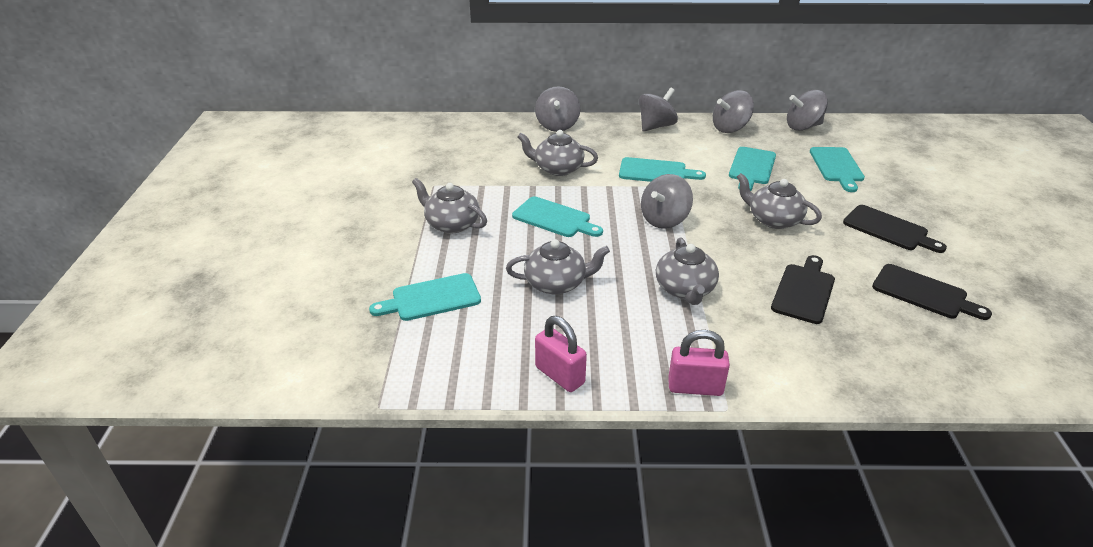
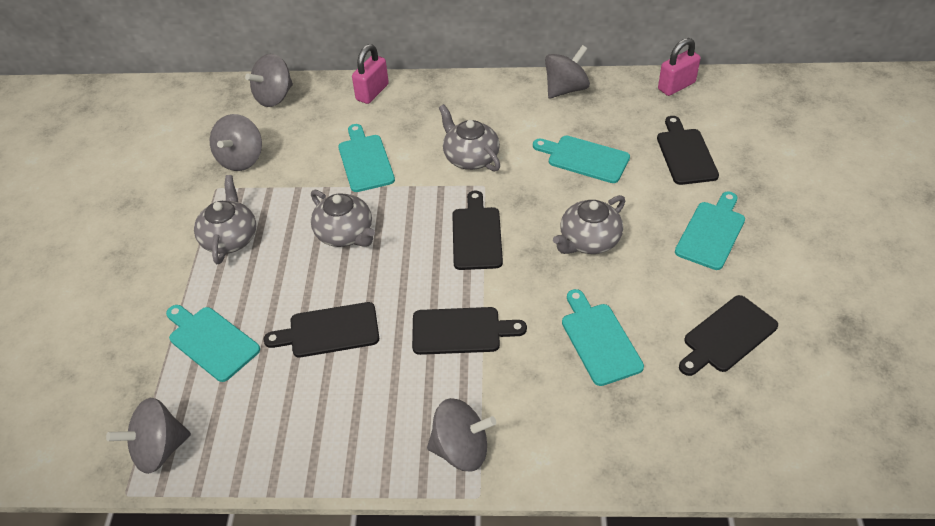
black cutting board: 3 -> 5
grey teapot: 5 -> 4

